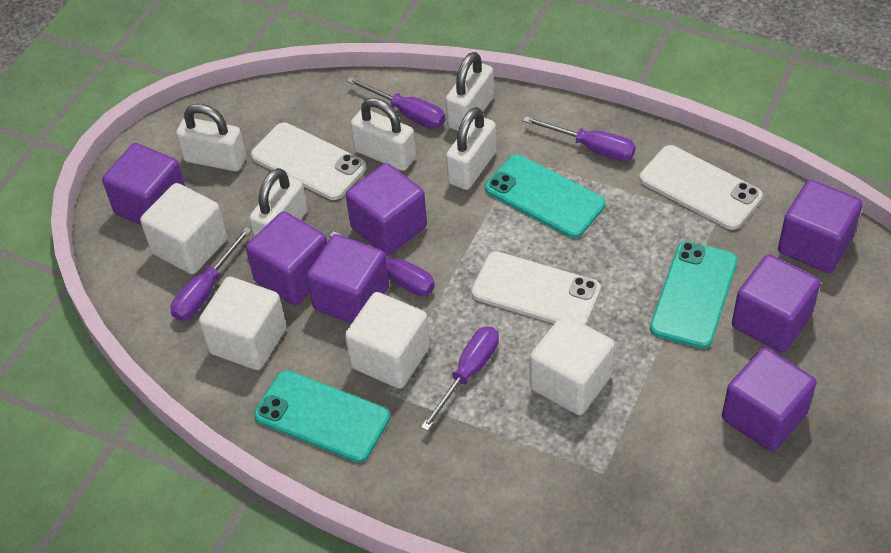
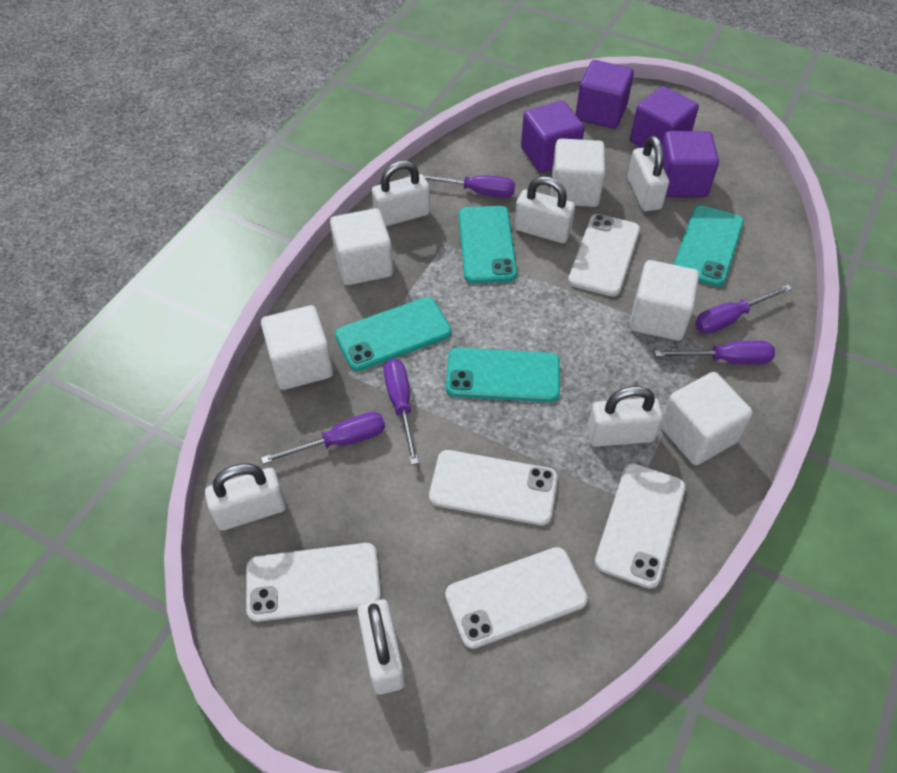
purple cube: 7 -> 4
turquoise phone: 3 -> 4
white cube: 4 -> 5
white padlock: 5 -> 6
white phone: 3 -> 5

